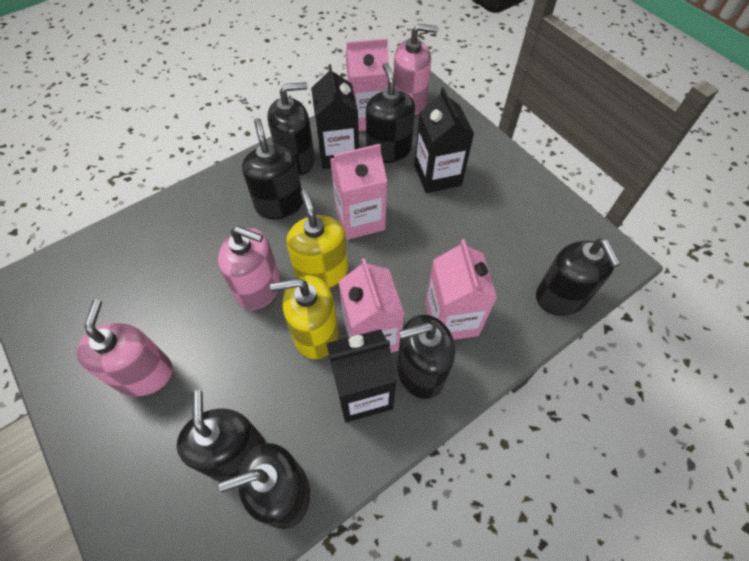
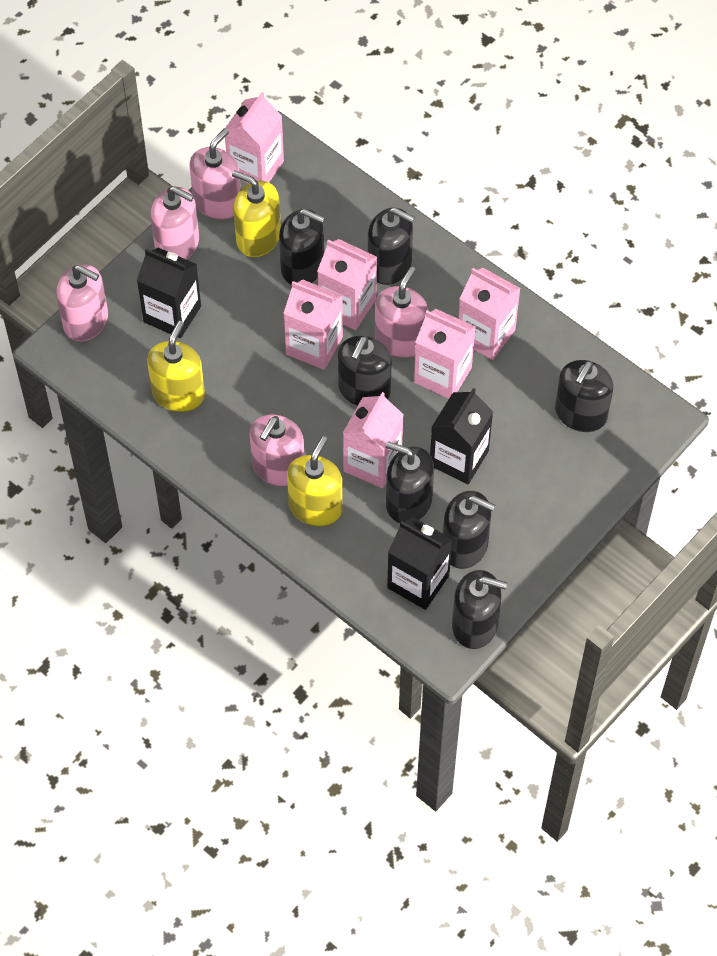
pink carton: 4 -> 6
pink soap dispenser: 3 -> 5
yellow soap dispenser: 2 -> 3

